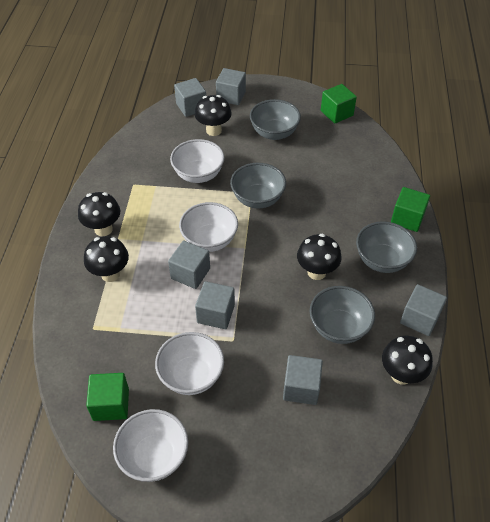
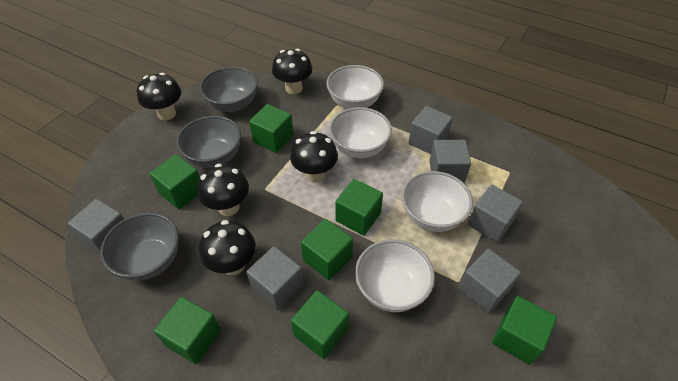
green cube: 3 -> 7
grey bowl: 4 -> 3

